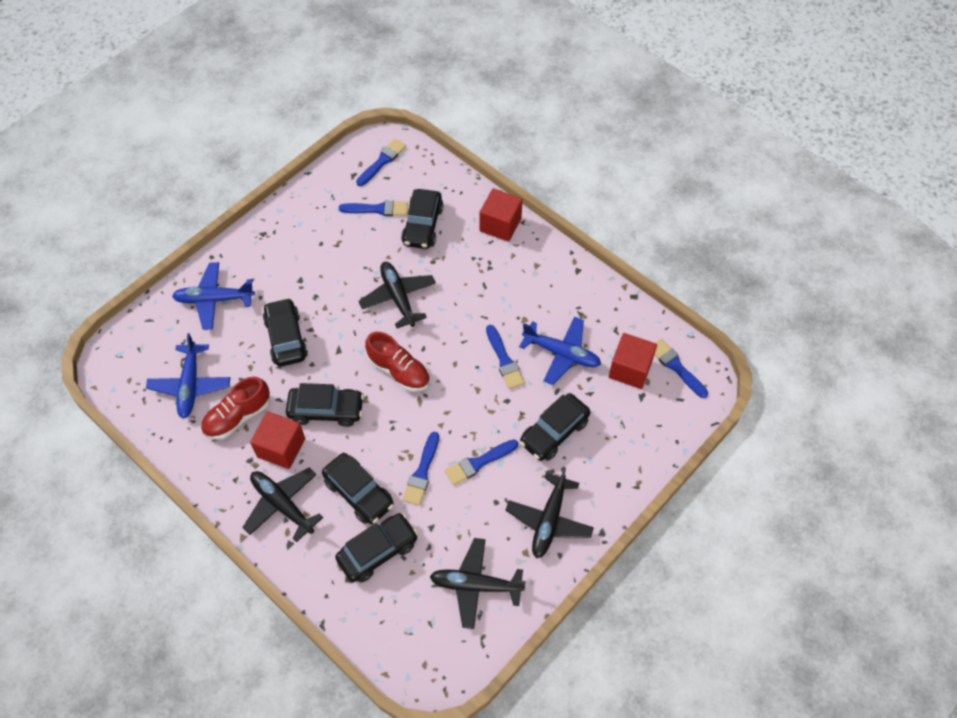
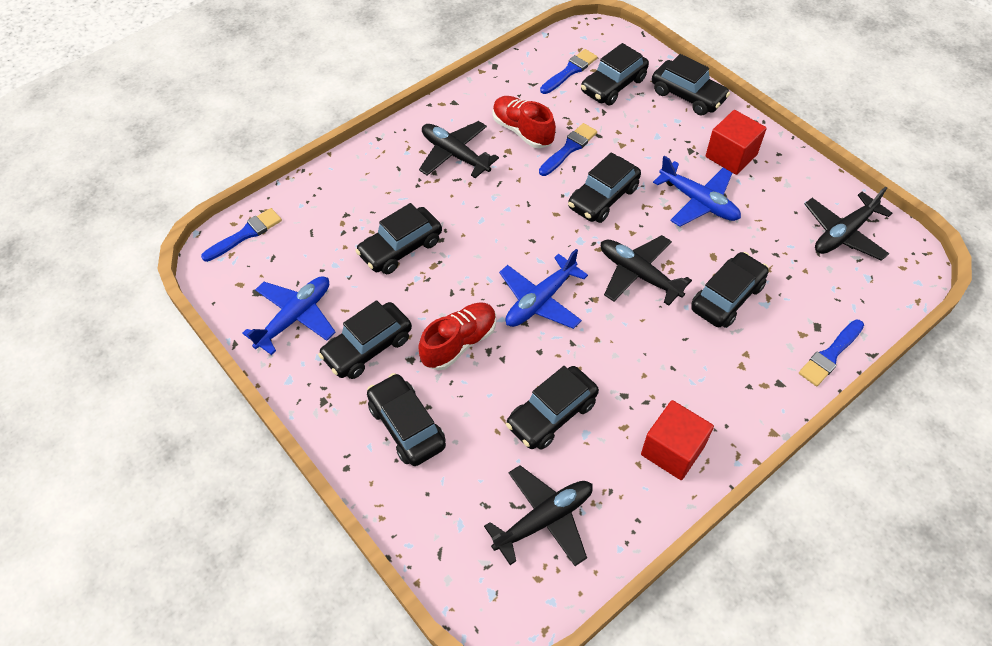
black car: 6 -> 8
blue brush: 6 -> 4
red cube: 3 -> 2

